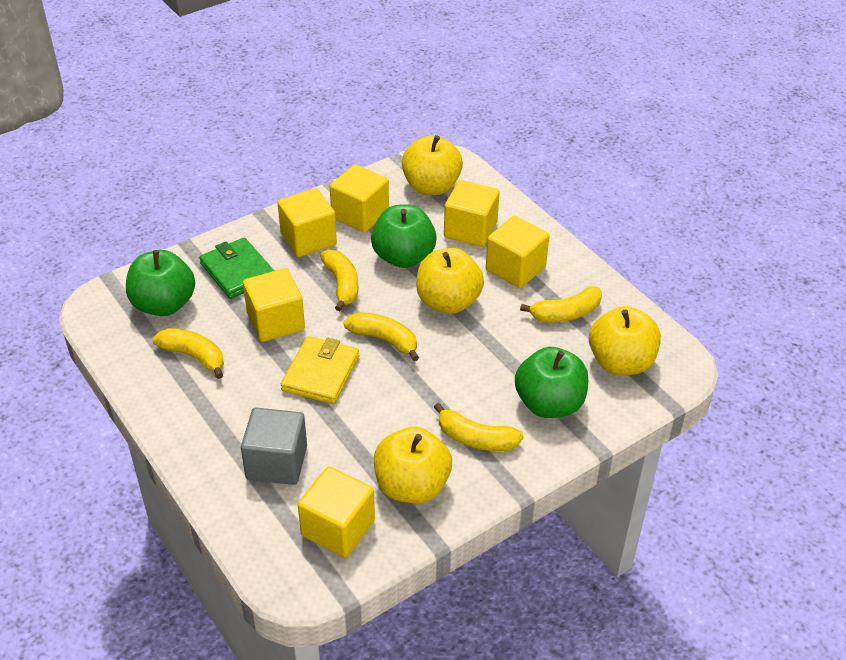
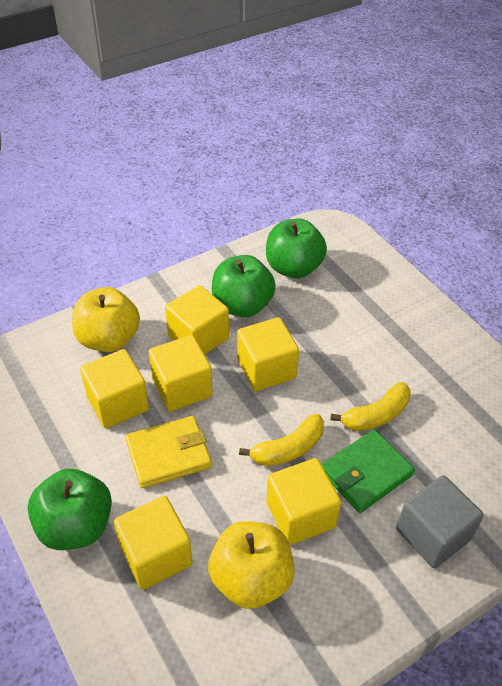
yellow apple: 4 -> 2
yellow banana: 5 -> 2

